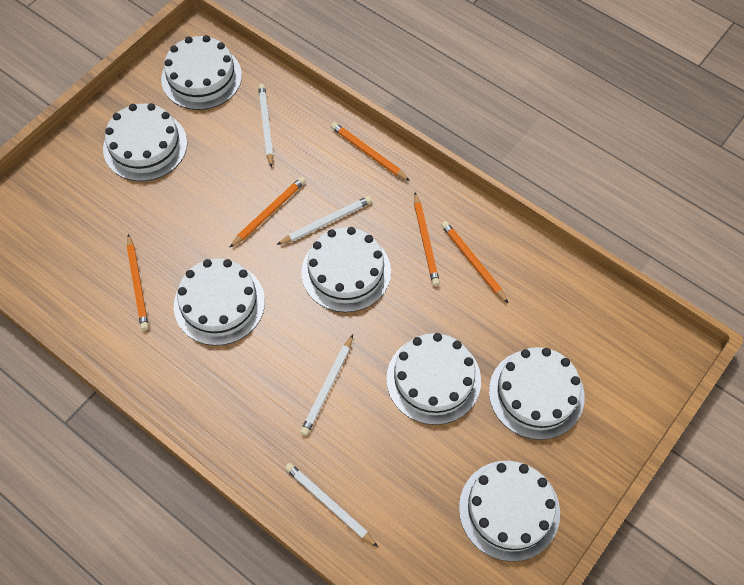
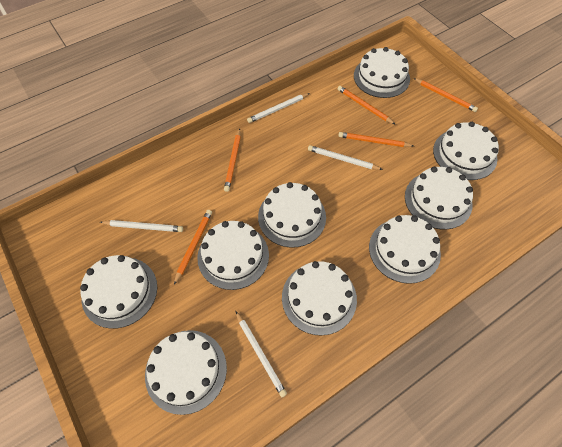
white cake: 7 -> 9

